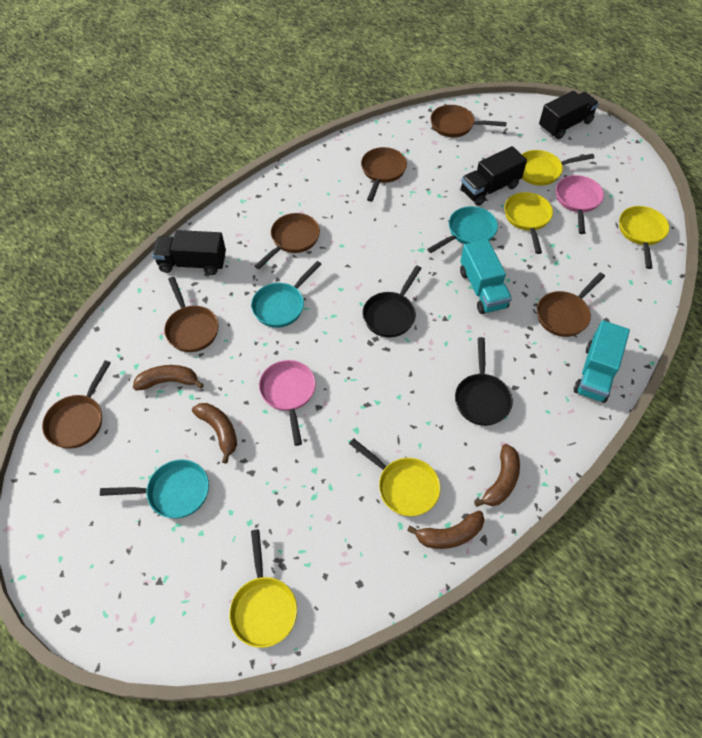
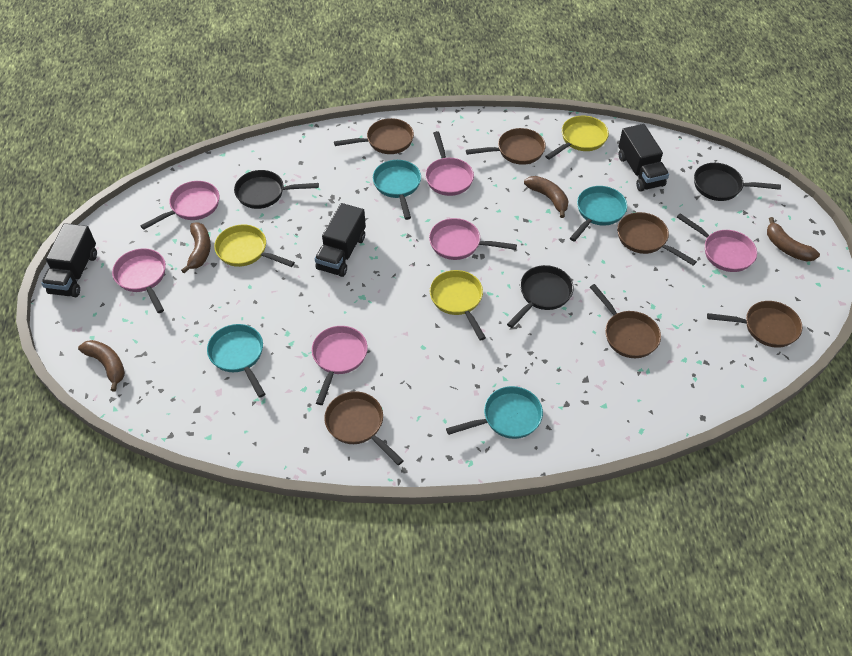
black pan: 2 -> 3
pink pan: 2 -> 6
turquoise pan: 3 -> 4
turquoise truck: 2 -> 0
yellow pan: 5 -> 3

